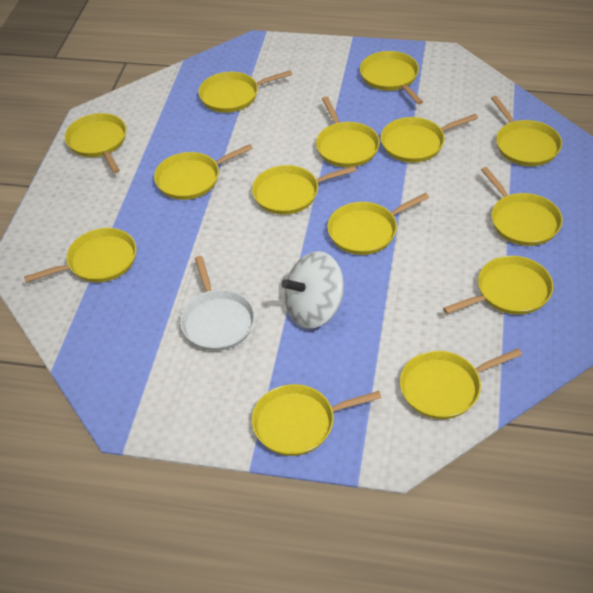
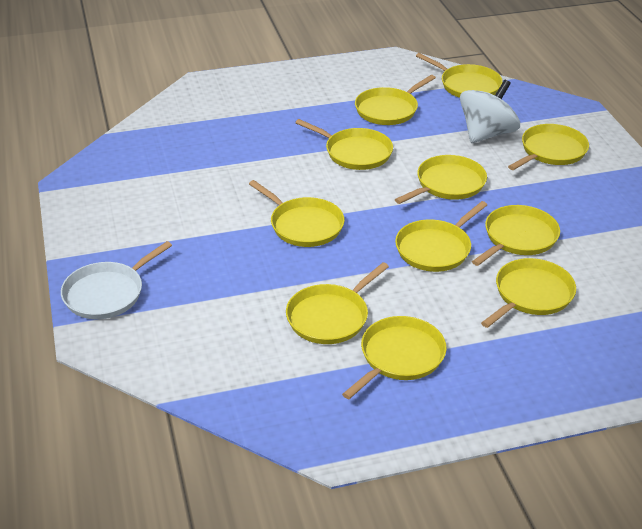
yellow pan: 14 -> 11

